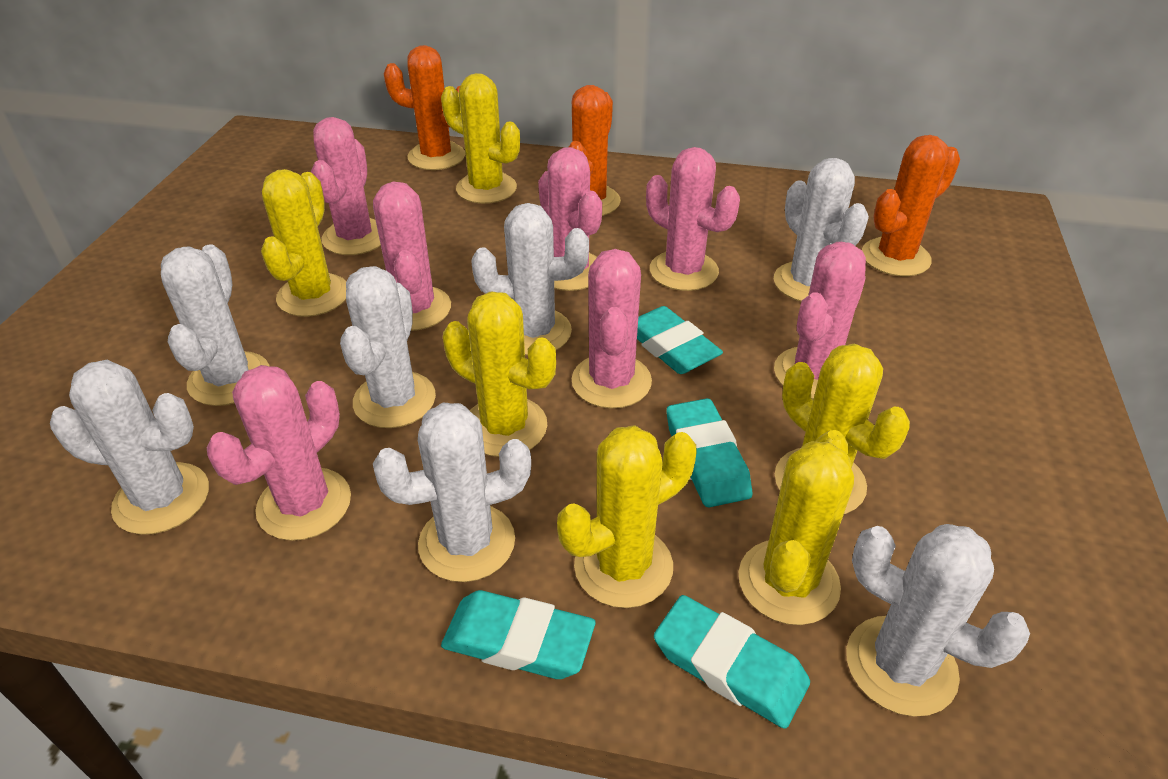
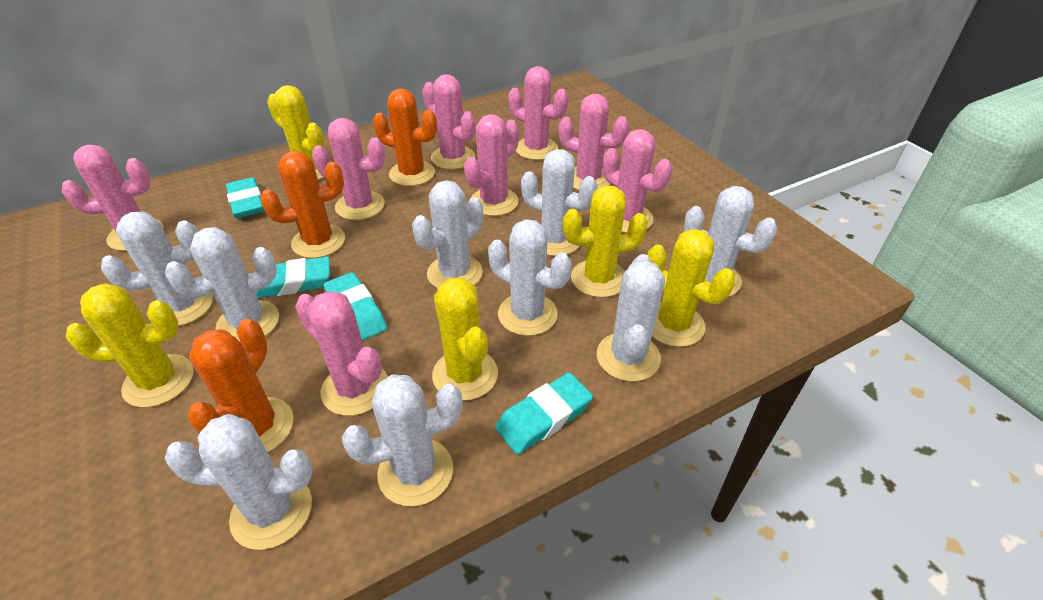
pink cactus: 7 -> 8
white cactus: 7 -> 9
yellow cactus: 6 -> 5

